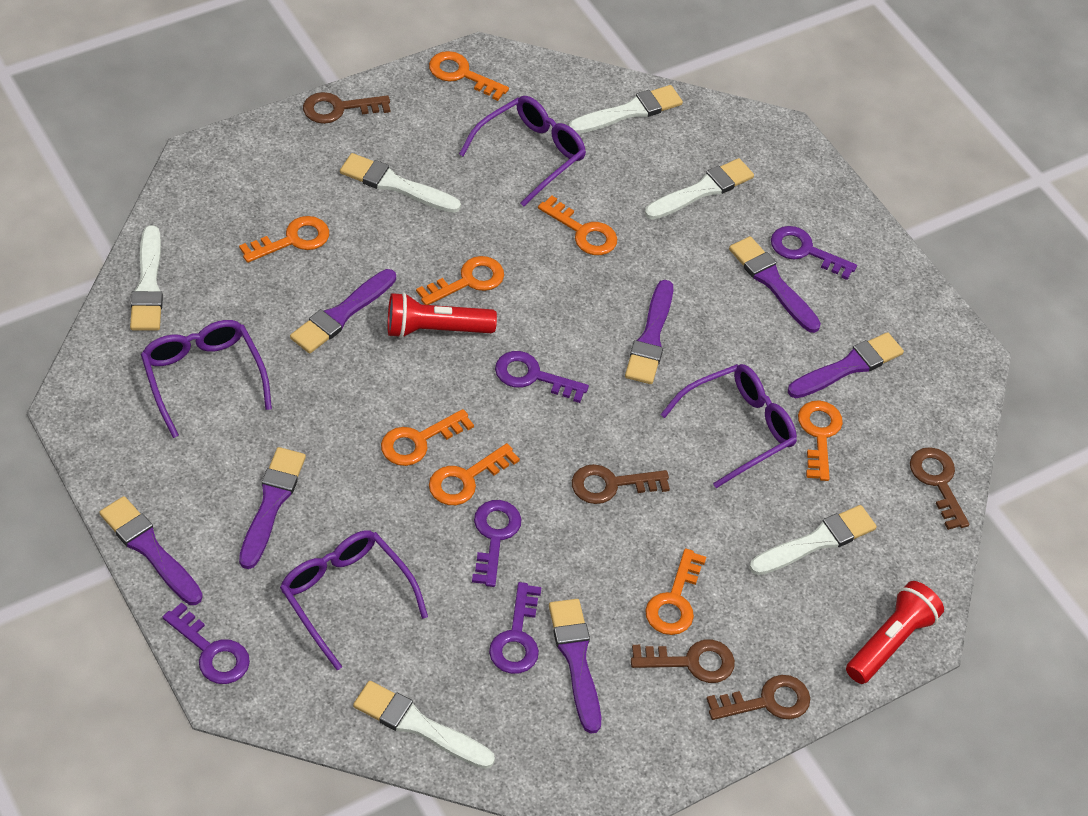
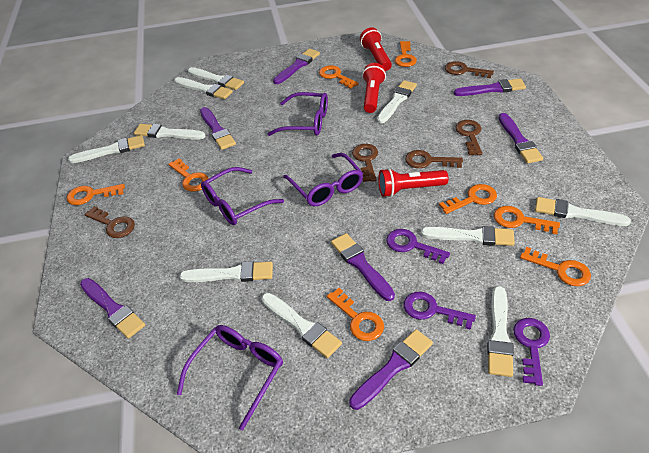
purple key: 5 -> 3
red flashlight: 2 -> 3
white brush: 6 -> 10

